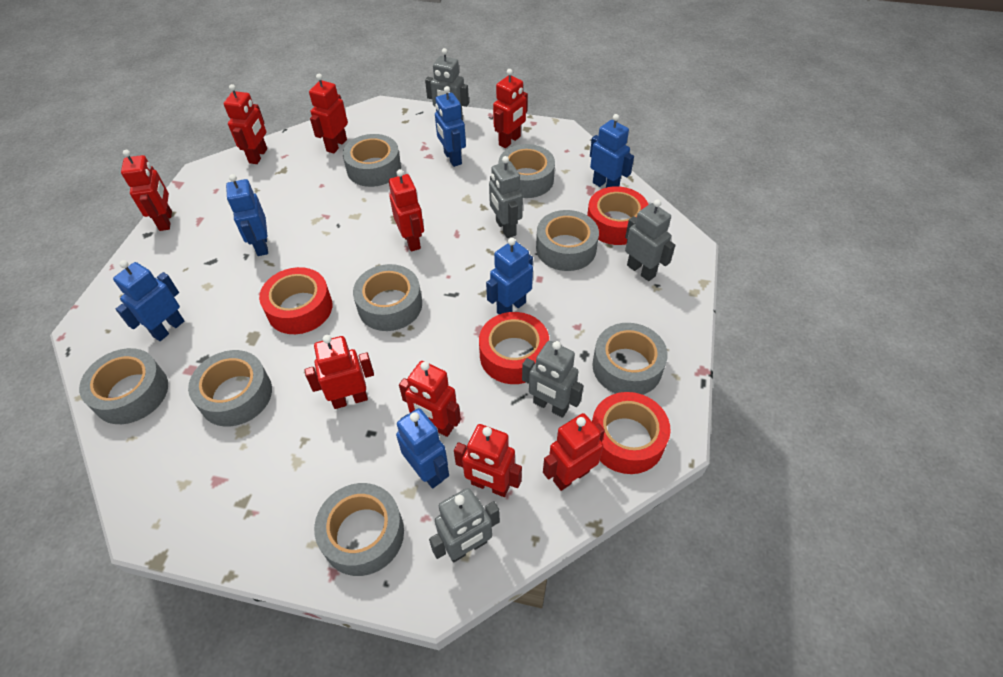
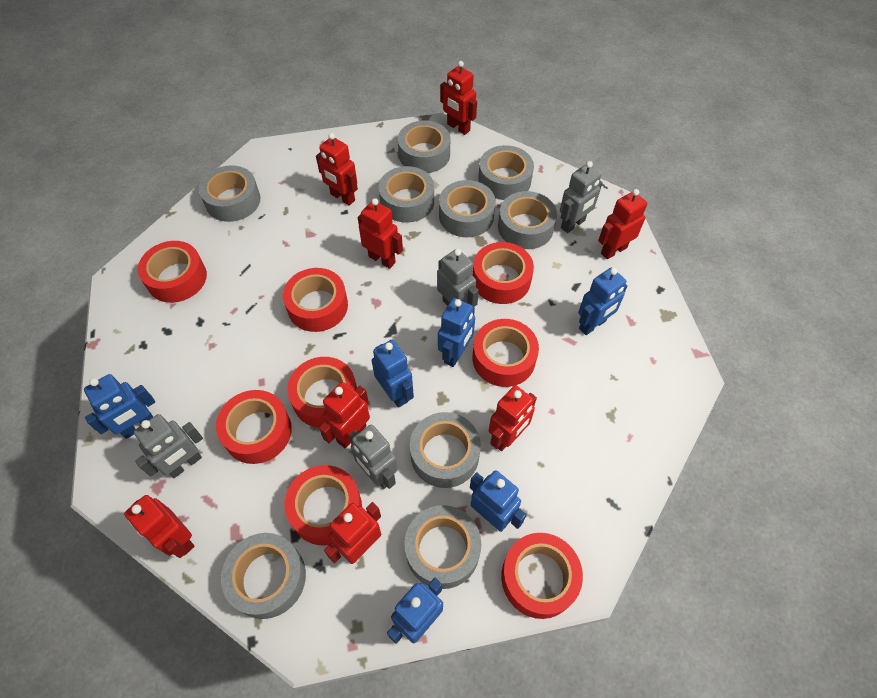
grey robot: 5 -> 4
grey tape: 8 -> 9
red robot: 9 -> 8
red tape: 4 -> 8

